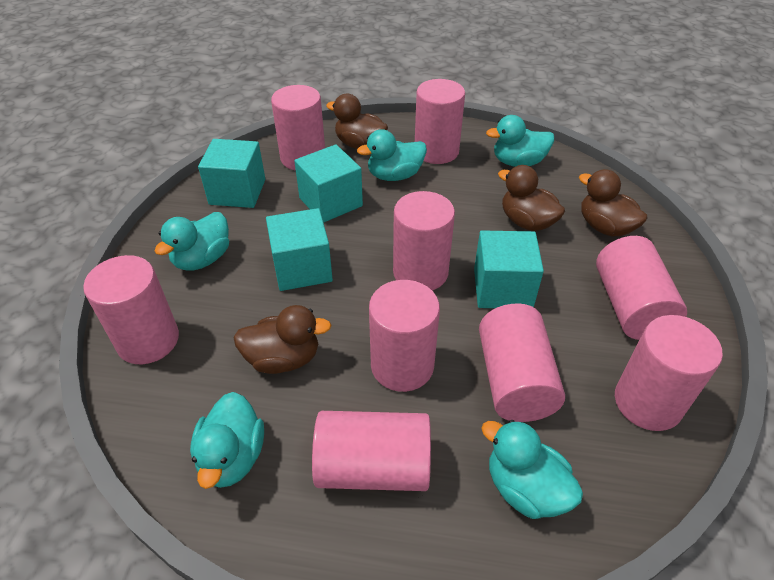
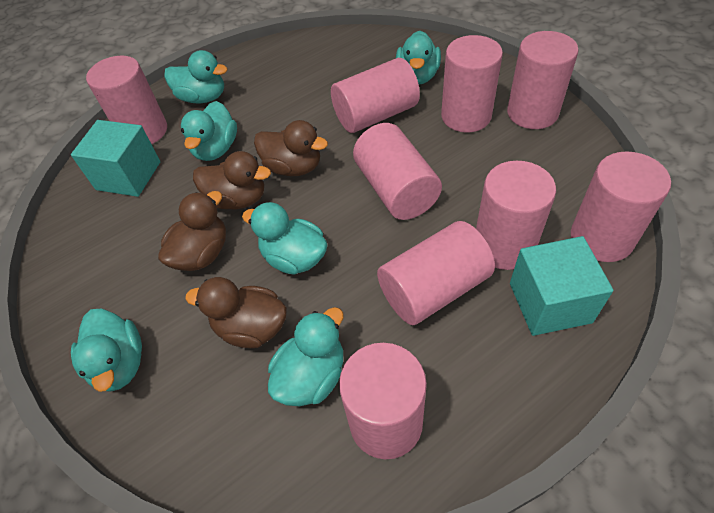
turquoise cube: 4 -> 2
turquoise duck: 5 -> 6

